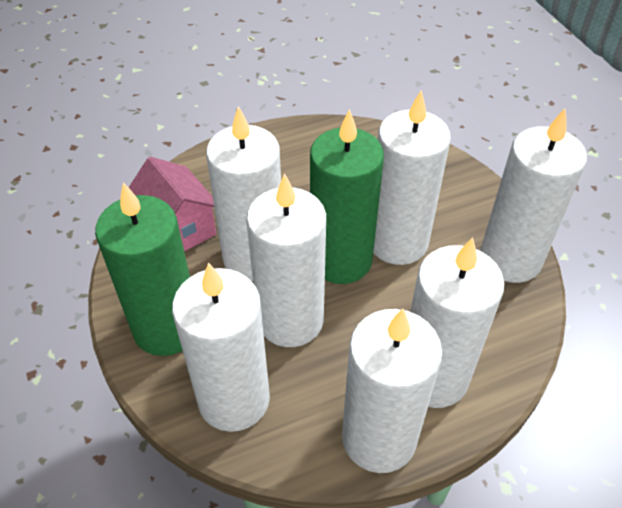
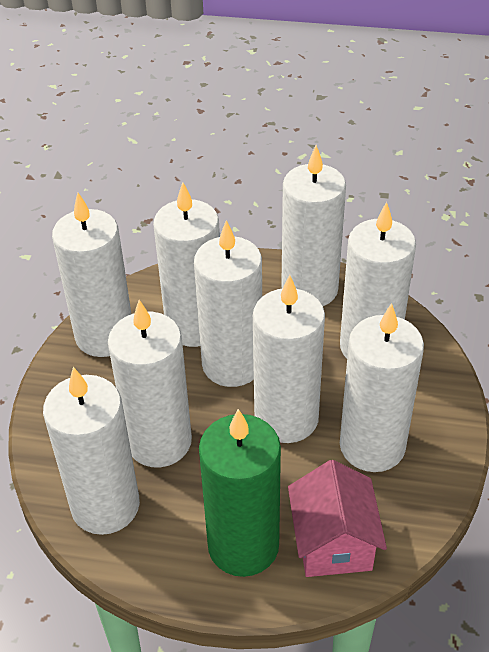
green candle: 2 -> 1
white candle: 7 -> 9

